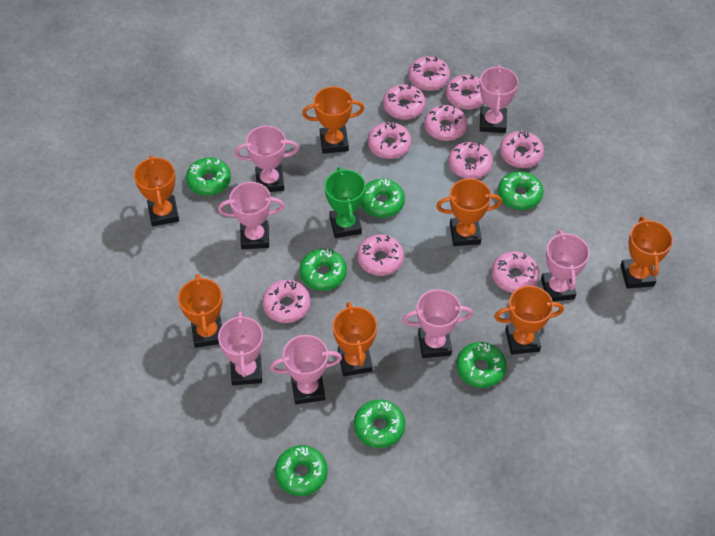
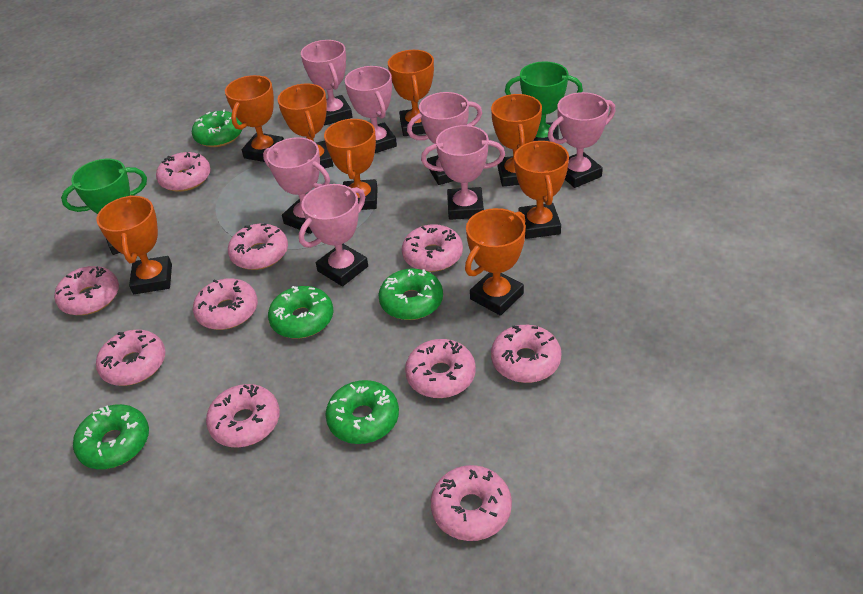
green donut: 7 -> 5
green trophy: 1 -> 2
orange trophy: 7 -> 8

